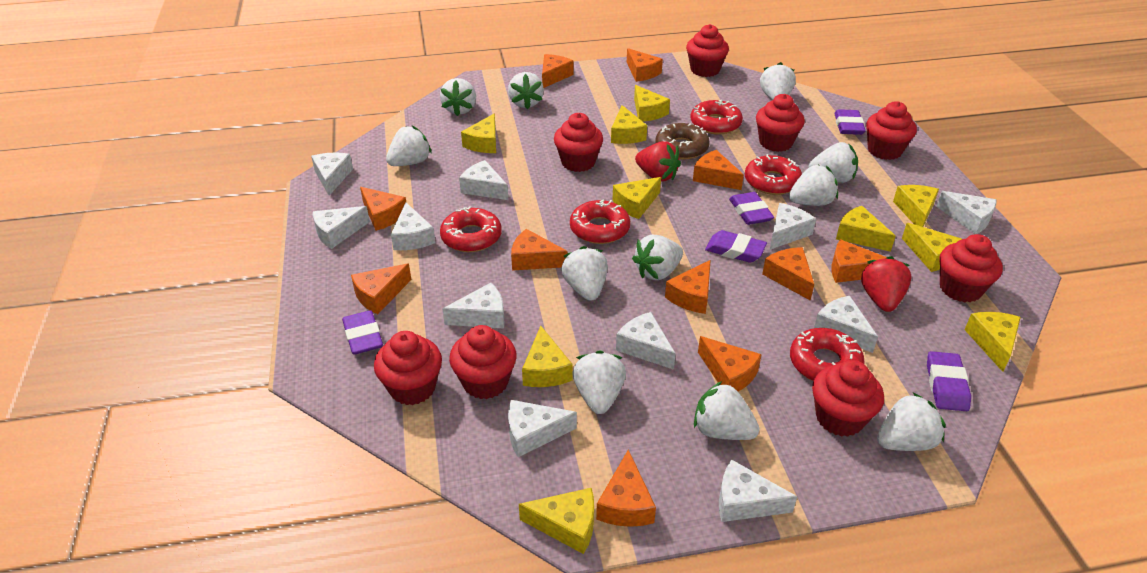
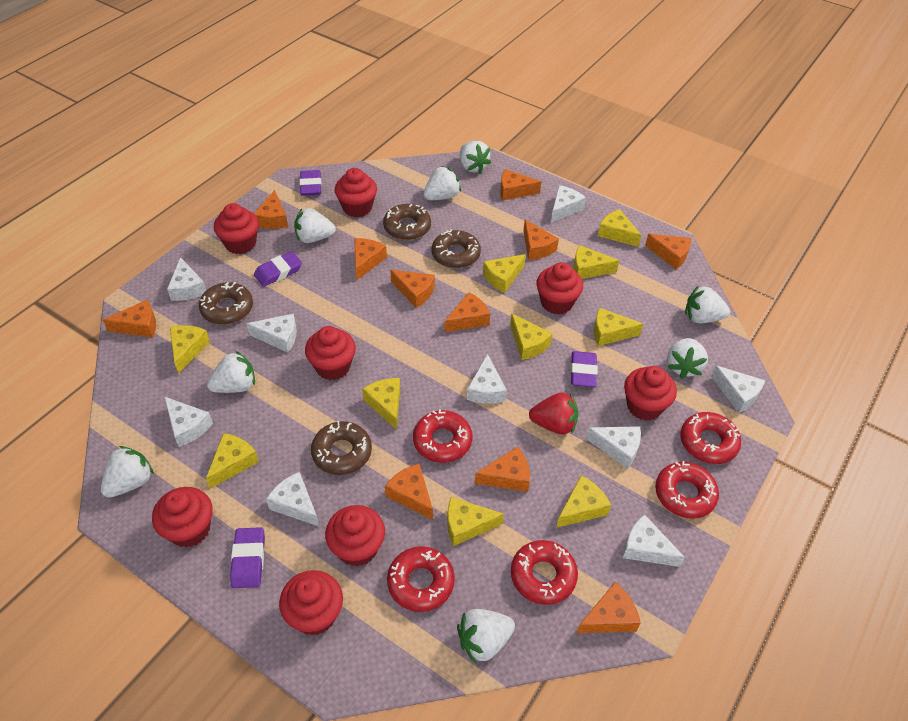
brown donut: 1 -> 4
purple eraser: 5 -> 4
red strawberry: 2 -> 1
white cheese: 11 -> 9
white strawberry: 11 -> 8

